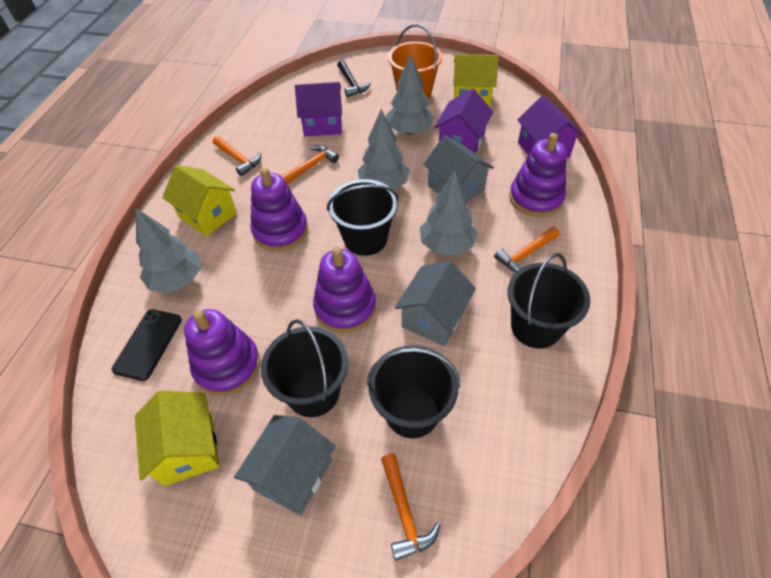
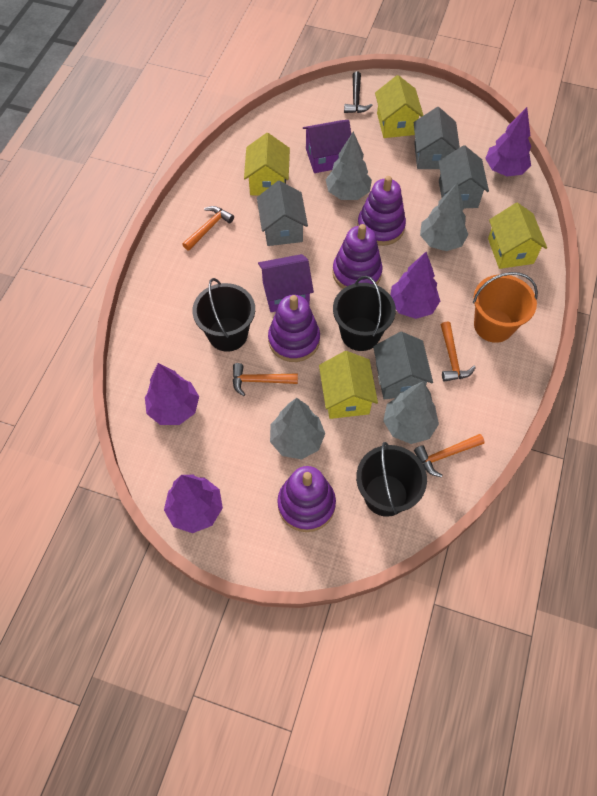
black bucket: 4 -> 3
black phone: 1 -> 0
grey house: 3 -> 4
purple house: 3 -> 2
purple tree: 0 -> 4
yellow house: 3 -> 4

